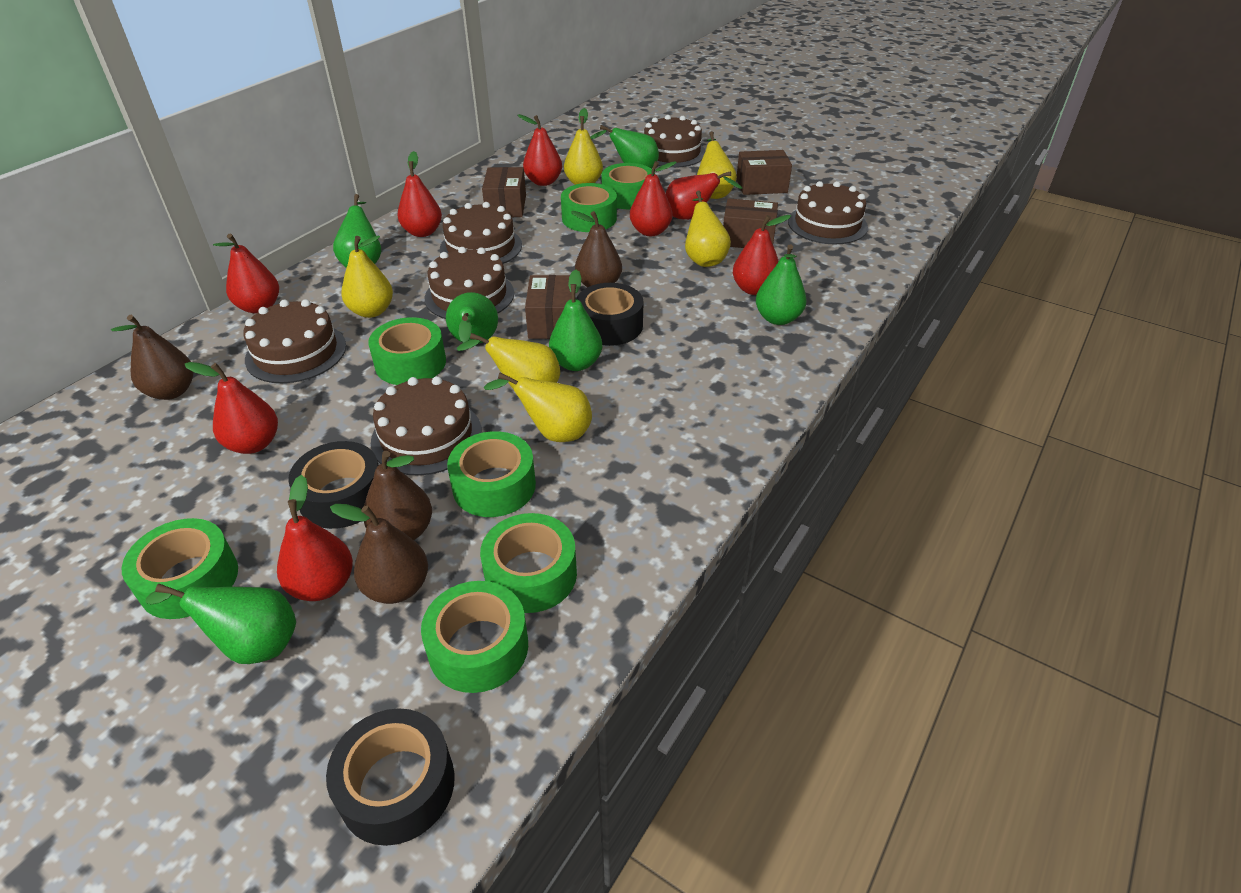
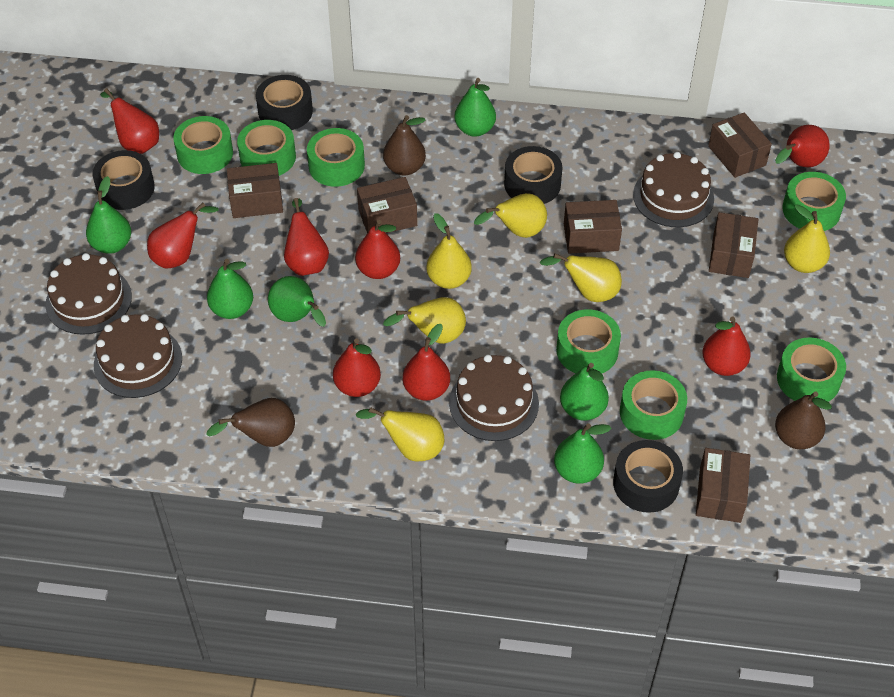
black tape: 3 -> 4
brown box: 4 -> 6
brown cake: 6 -> 4
brown pear: 4 -> 3

